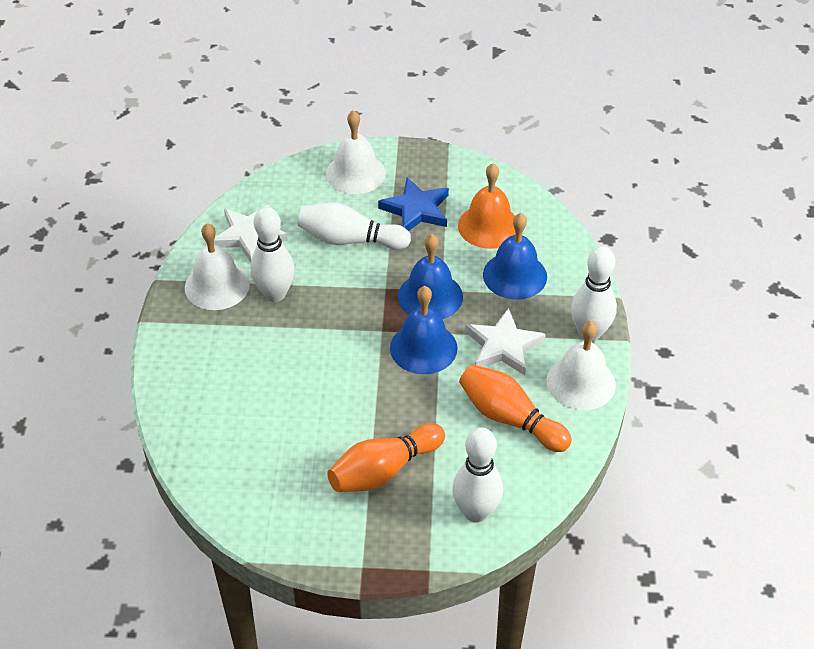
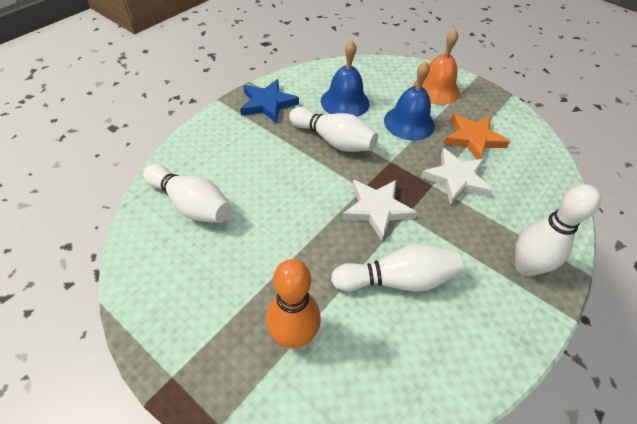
blue bell: 3 -> 2
orange bowling pin: 2 -> 1
orange star: 0 -> 1
white bell: 3 -> 0

